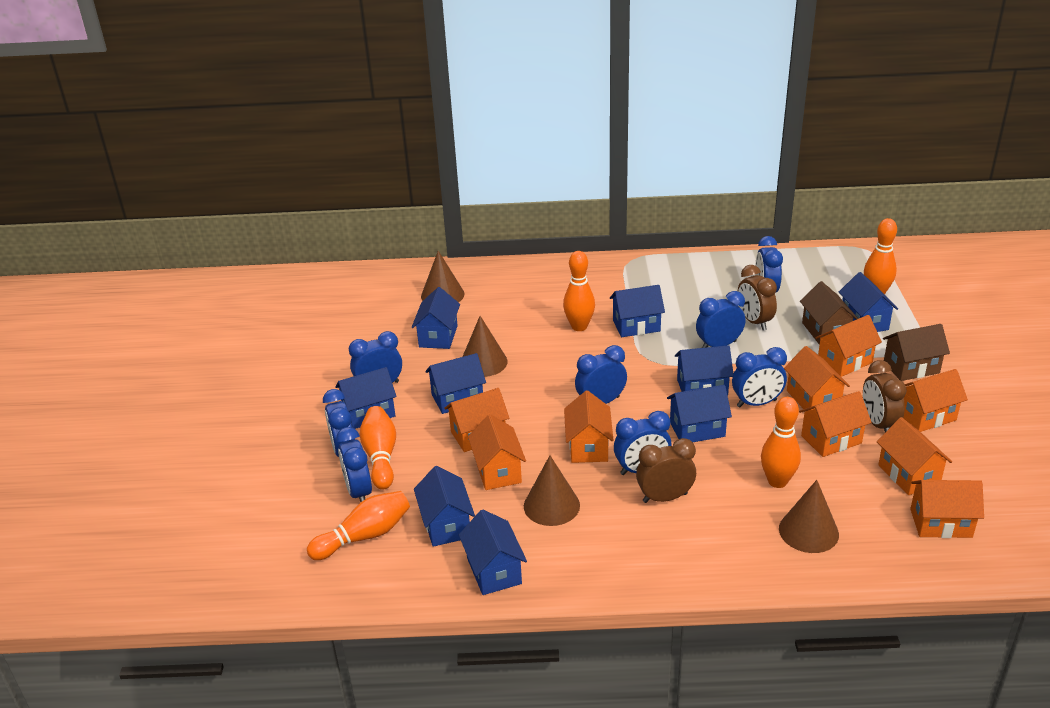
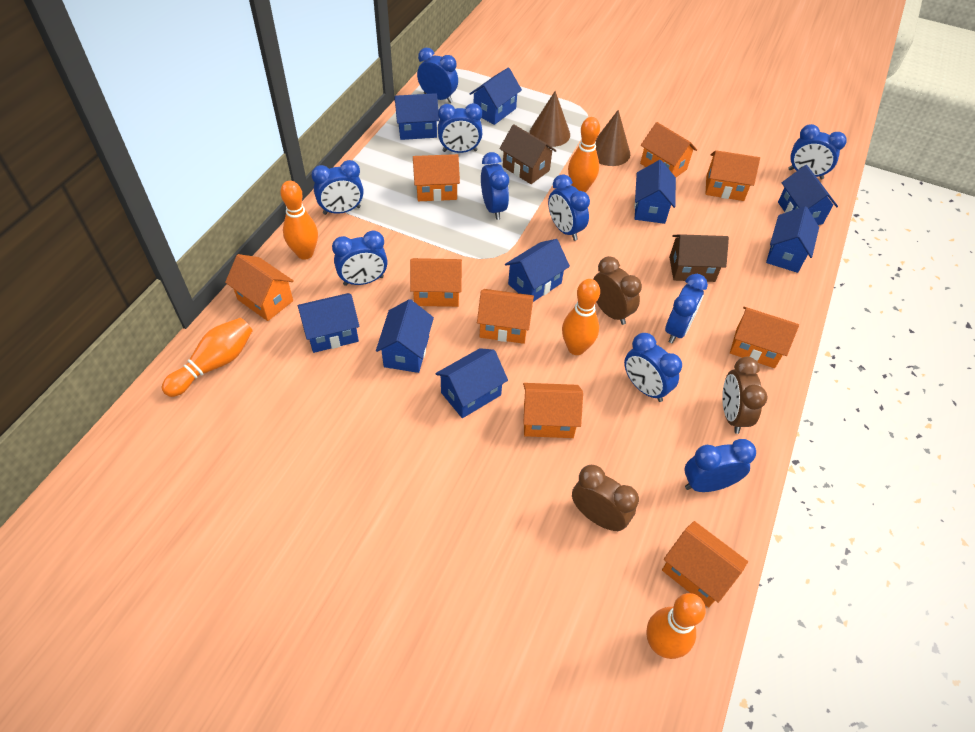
blue clock: 8 -> 10
brown cone: 4 -> 2

